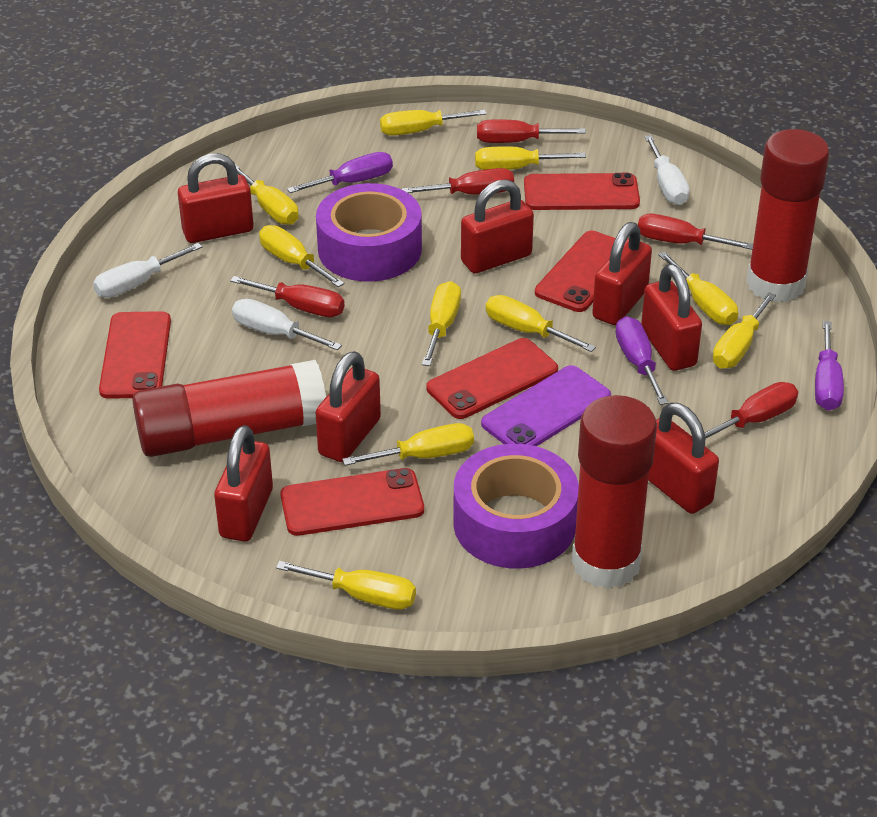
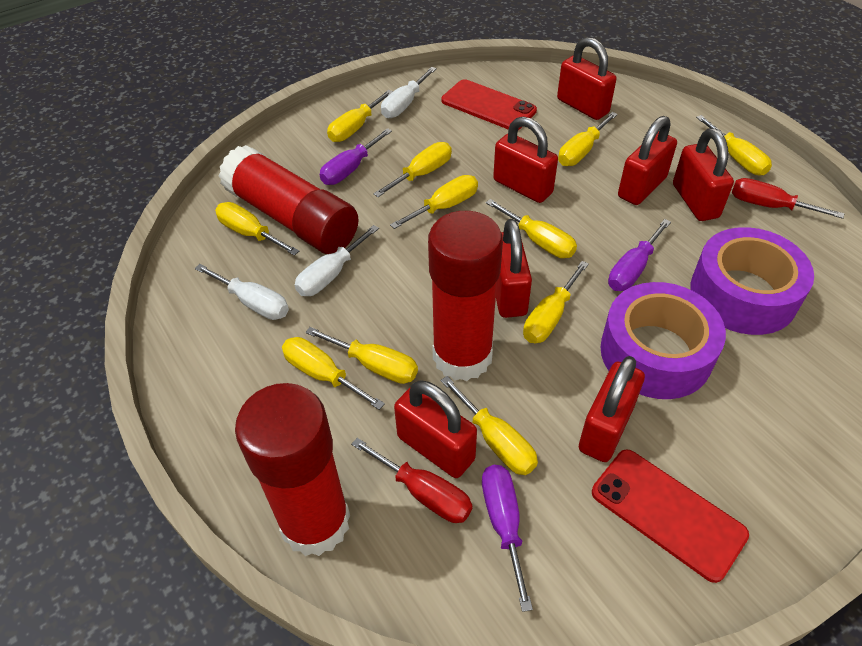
purple phone: 1 -> 0
red phone: 5 -> 2
red screwdriver: 5 -> 2
yellow screwdriver: 10 -> 11

